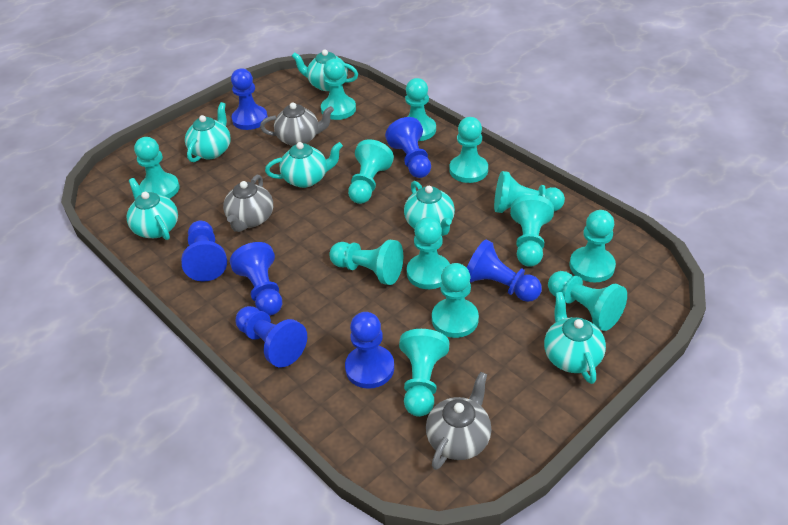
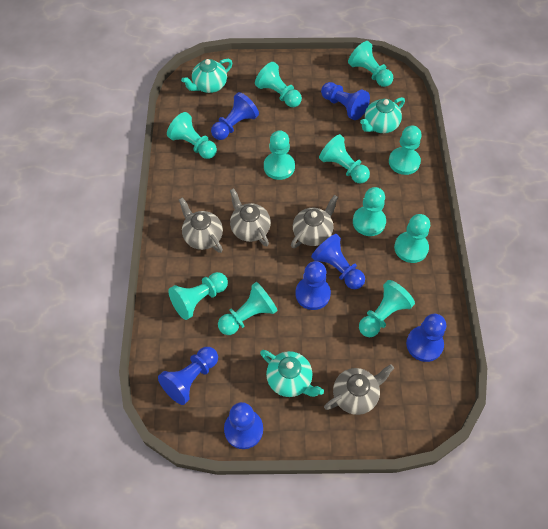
grey teapot: 3 -> 4
turquoise pawn: 13 -> 11
turquoise teapot: 6 -> 3

